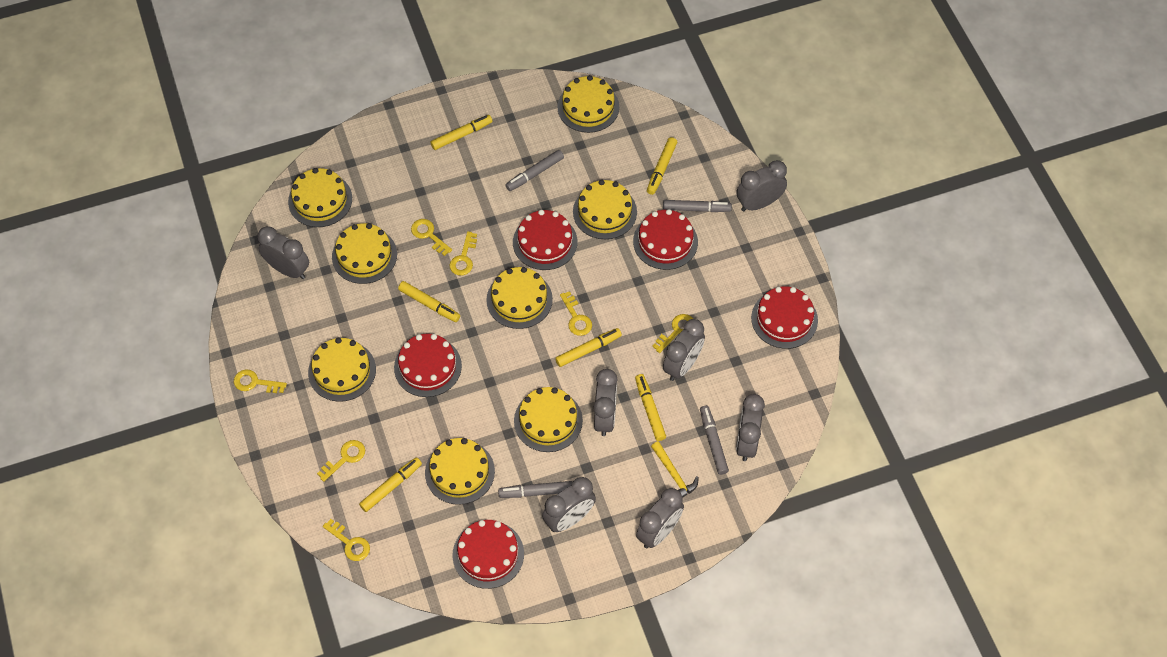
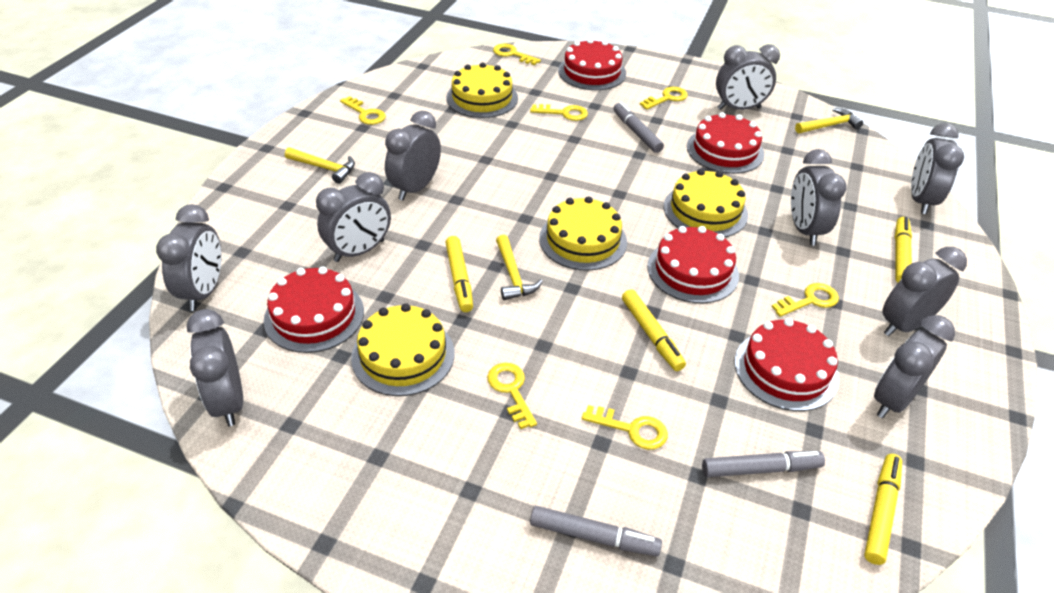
grey clock: 7 -> 9
grey marker: 4 -> 3
yellow cake: 8 -> 4
yellow hammer: 1 -> 3
yellow marker: 6 -> 4

